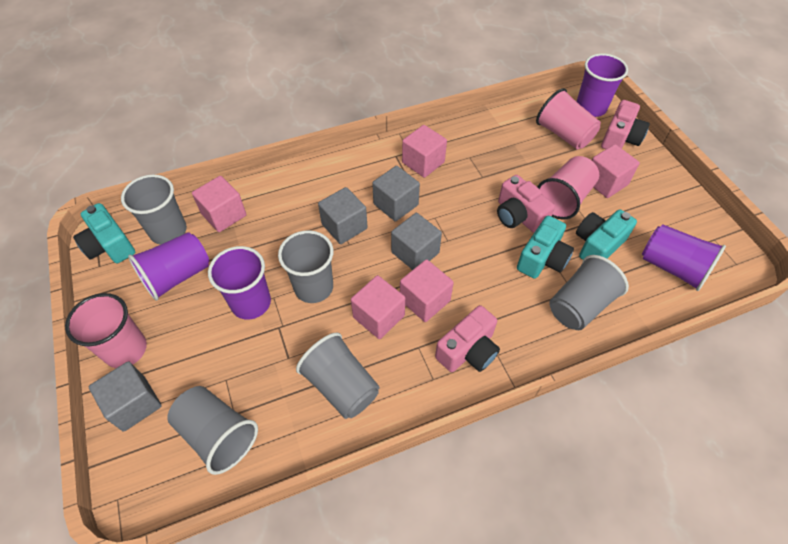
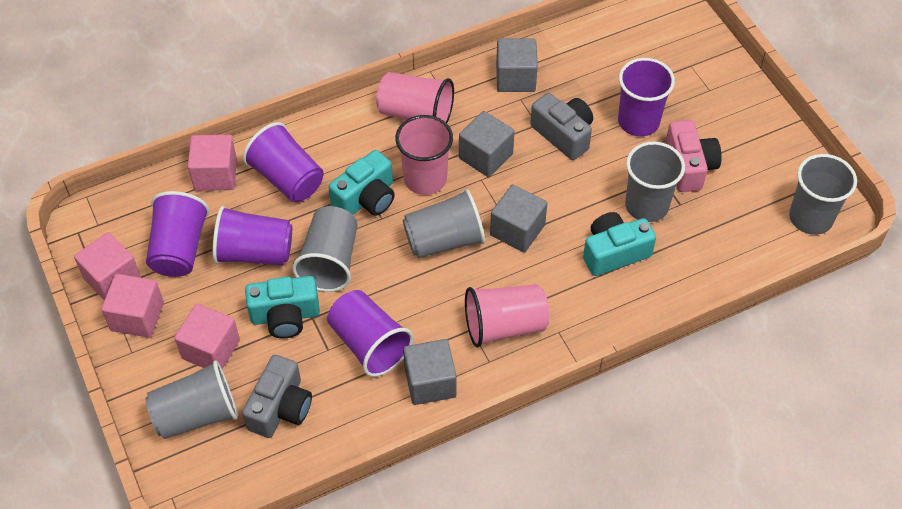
grey camera: 0 -> 2
pink camera: 3 -> 1
pink cube: 5 -> 4
purple cup: 4 -> 5

